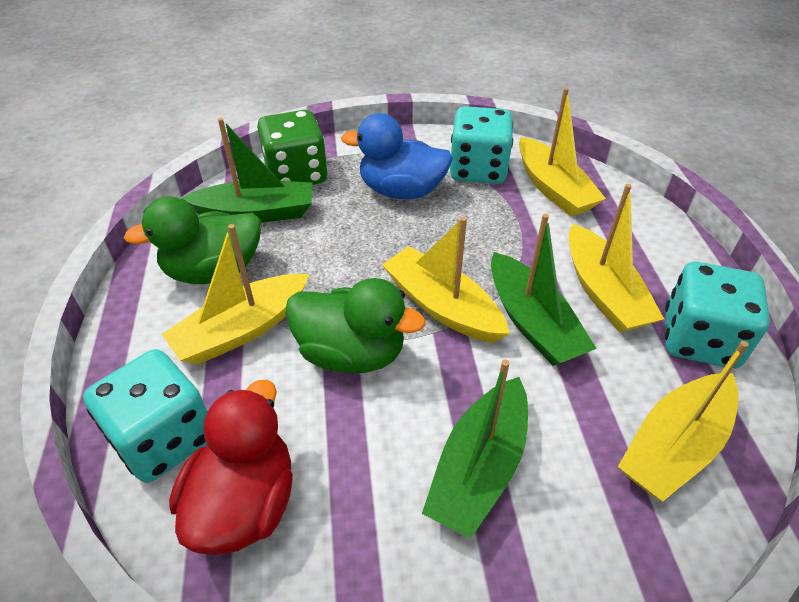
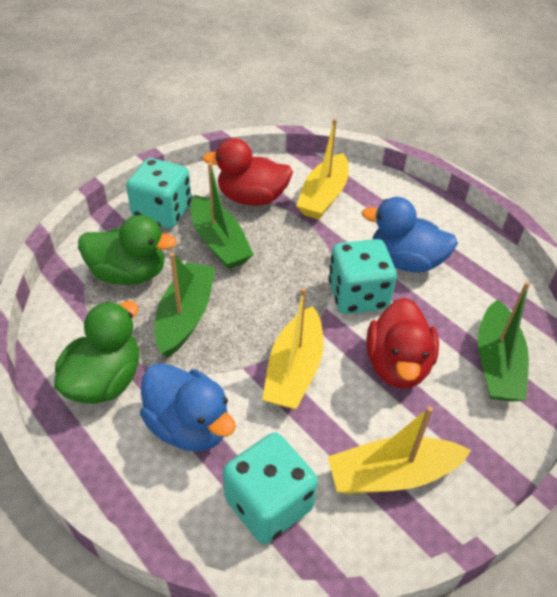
blue duck: 1 -> 2
green dice: 1 -> 0
red duck: 1 -> 2
yellow boat: 5 -> 3

